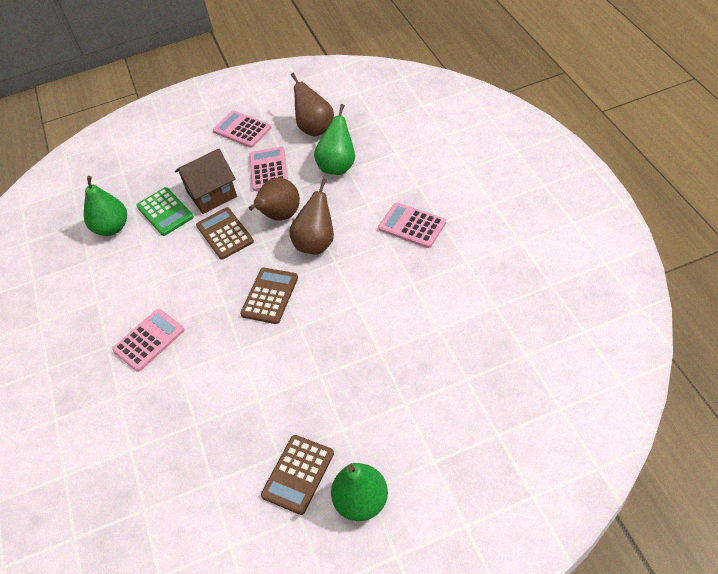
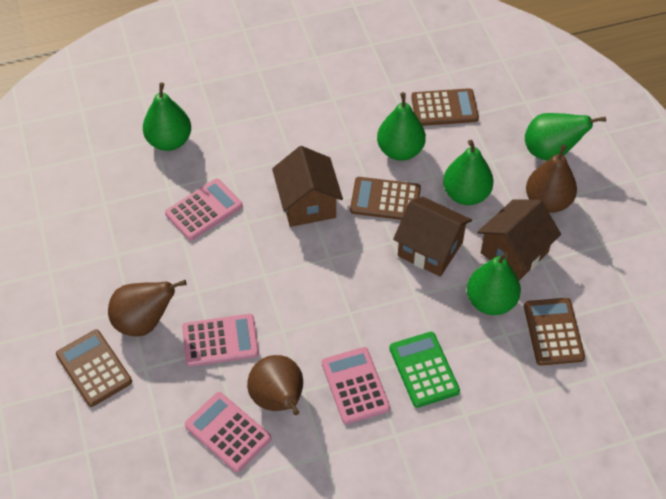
brown calculator: 3 -> 4
brown house: 1 -> 3
green pear: 3 -> 5

